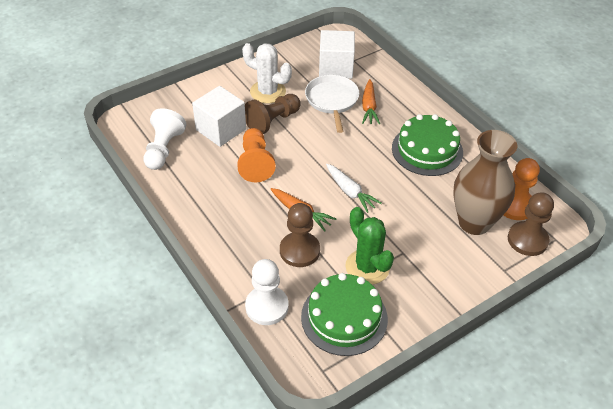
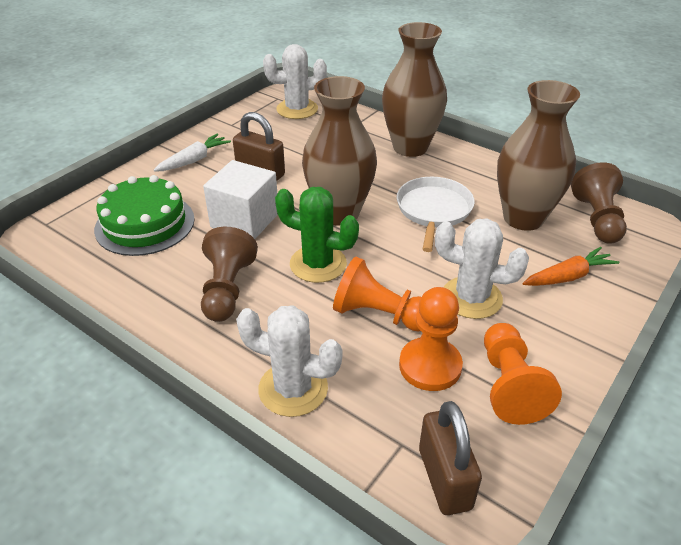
brown padlock: 0 -> 2
brown pawn: 3 -> 2
brown vase: 1 -> 3
green cake: 2 -> 1
orange carrot: 2 -> 1
orange pawn: 2 -> 3
white cactus: 1 -> 3
white cube: 2 -> 1
white pawn: 2 -> 0

